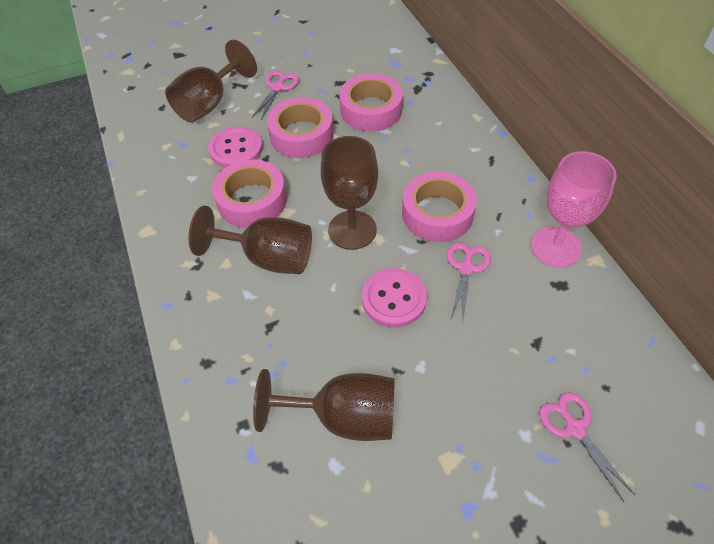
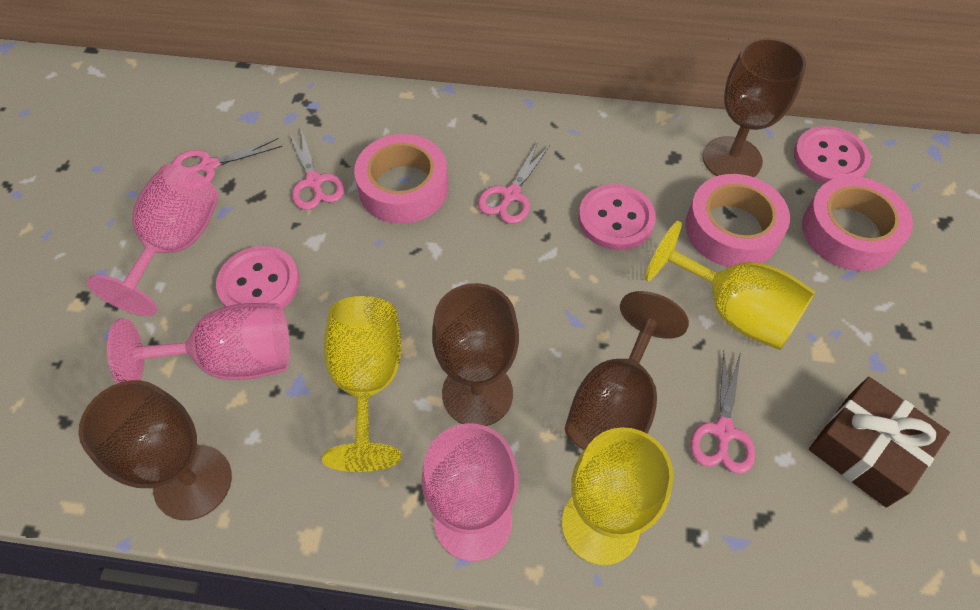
brown gift: 0 -> 1
pink button: 2 -> 3
pink goblet: 1 -> 3
pink scissors: 3 -> 4
pink tape: 4 -> 3
yellow goblet: 0 -> 3

